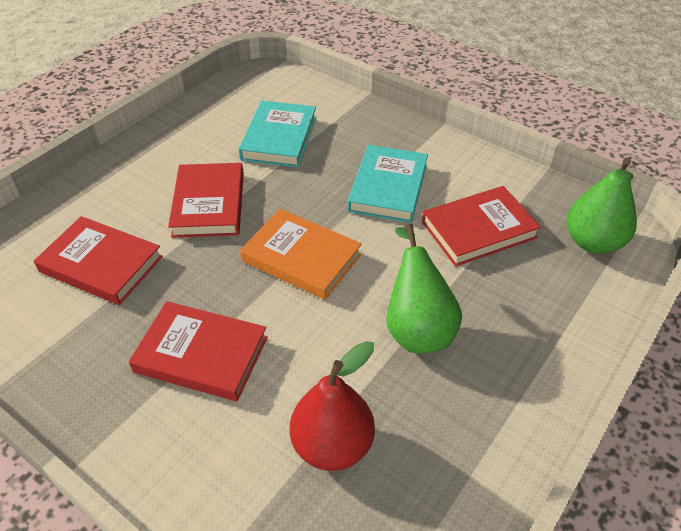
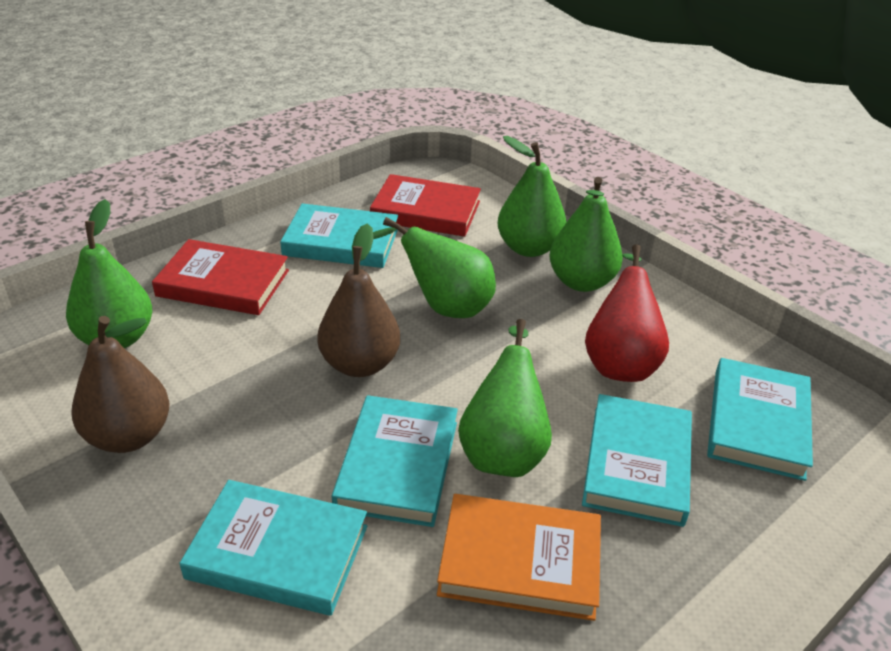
brown pear: 0 -> 2
green pear: 2 -> 5
red book: 4 -> 2
turquoise book: 2 -> 5

